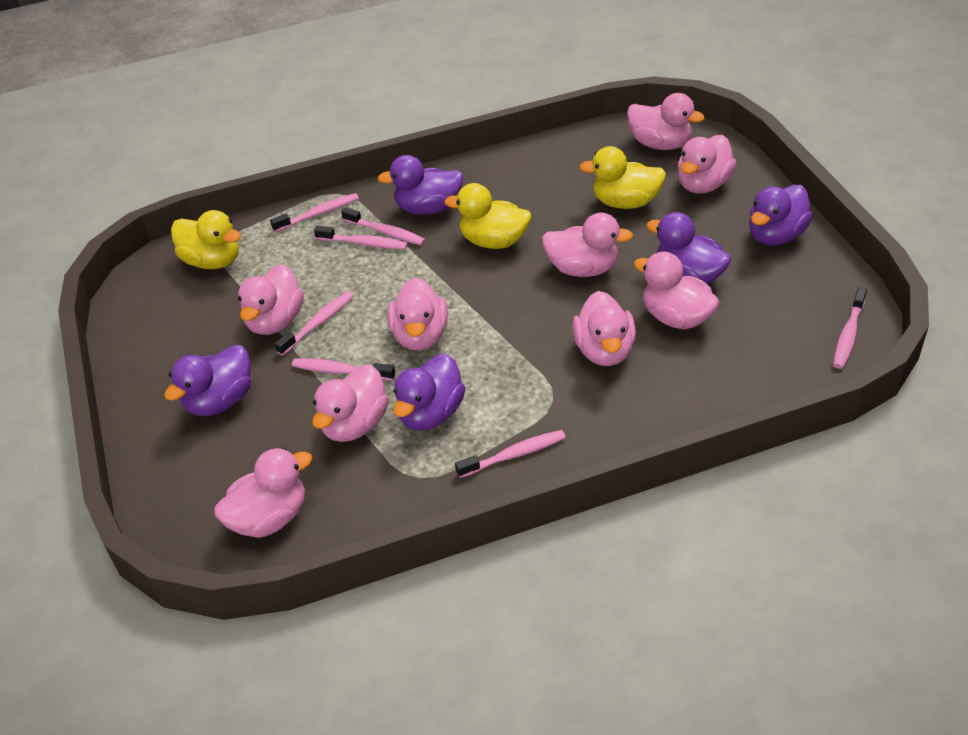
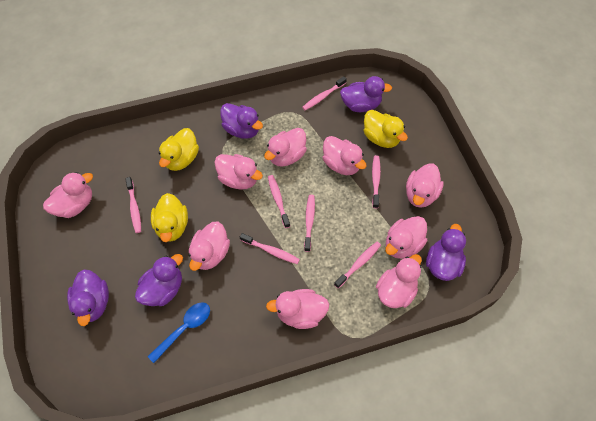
blue spoon: 0 -> 1

